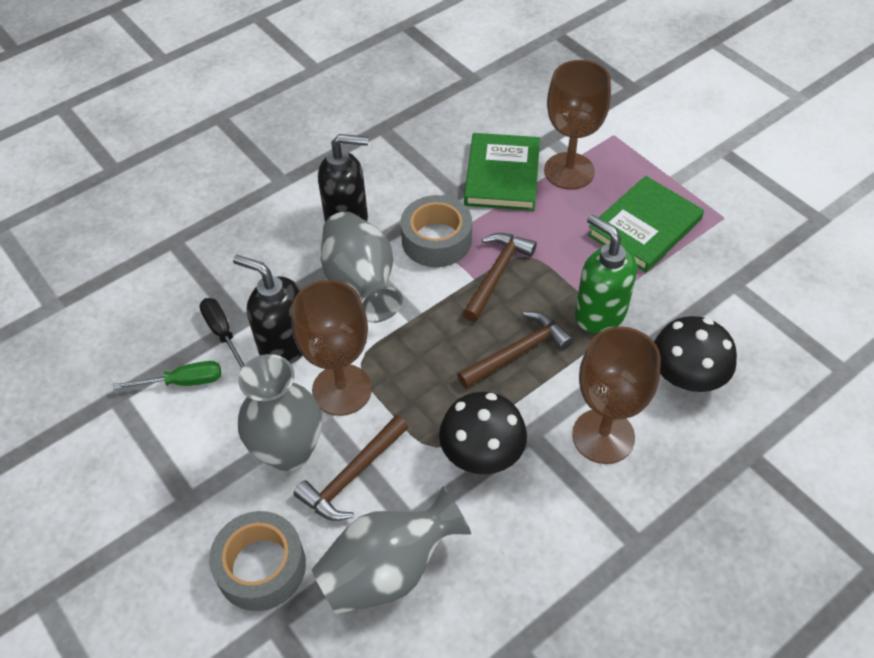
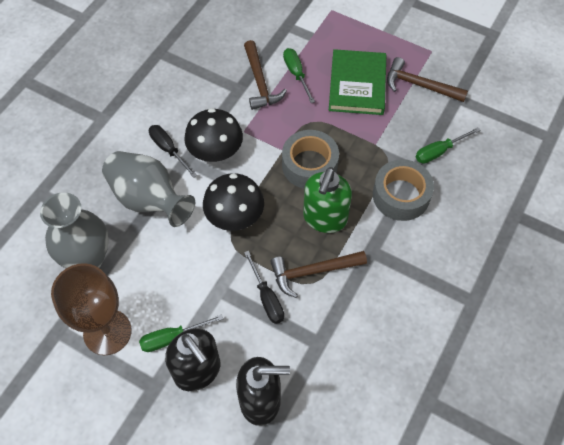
black screwdriver: 1 -> 2
brown goblet: 3 -> 1
green book: 2 -> 1
green screwdriver: 1 -> 3
grey vase: 3 -> 2

